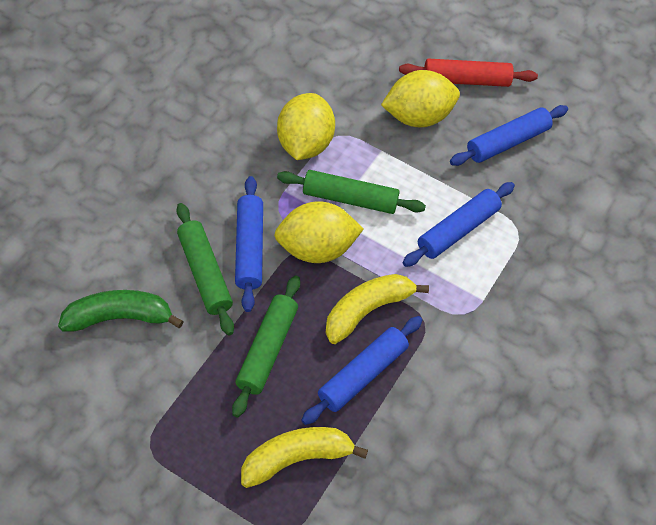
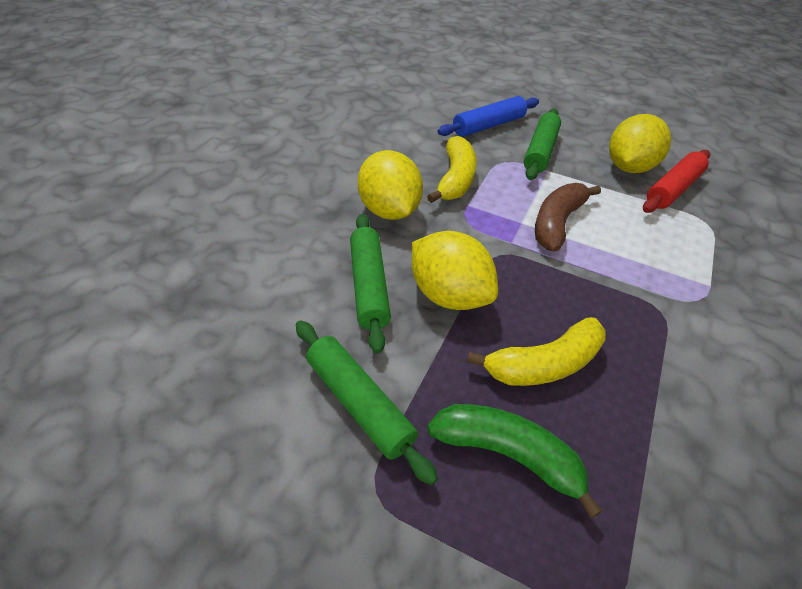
blue rolling pin: 4 -> 1
brown banana: 0 -> 1

